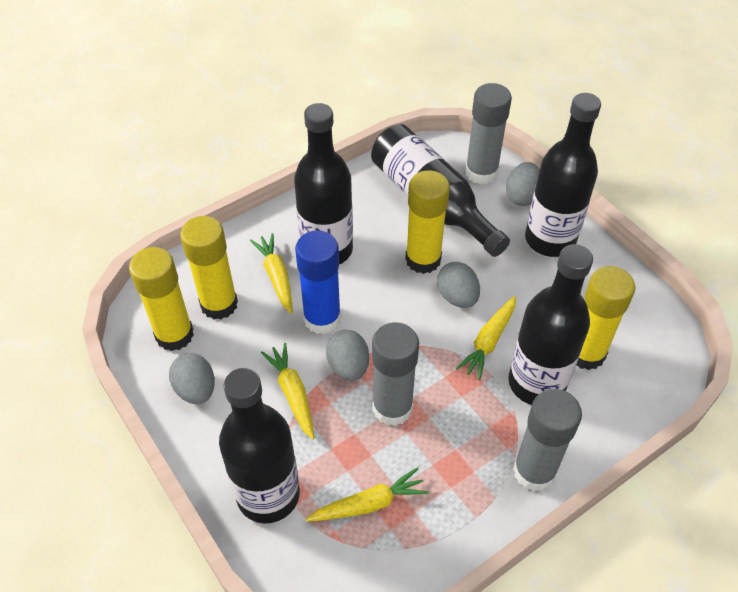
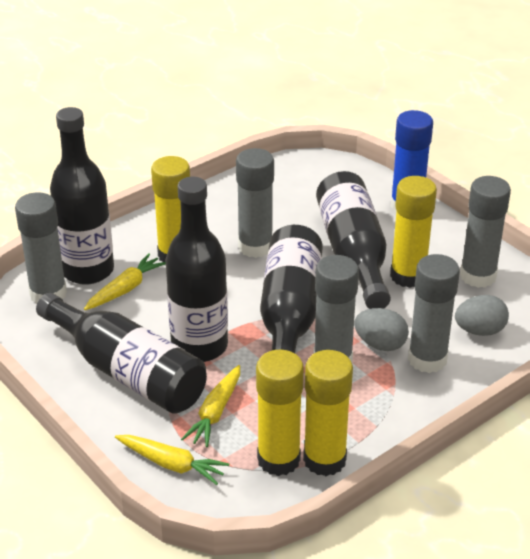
grey egg: 4 -> 2
grey glue stick: 3 -> 5
yellow carrot: 4 -> 3

